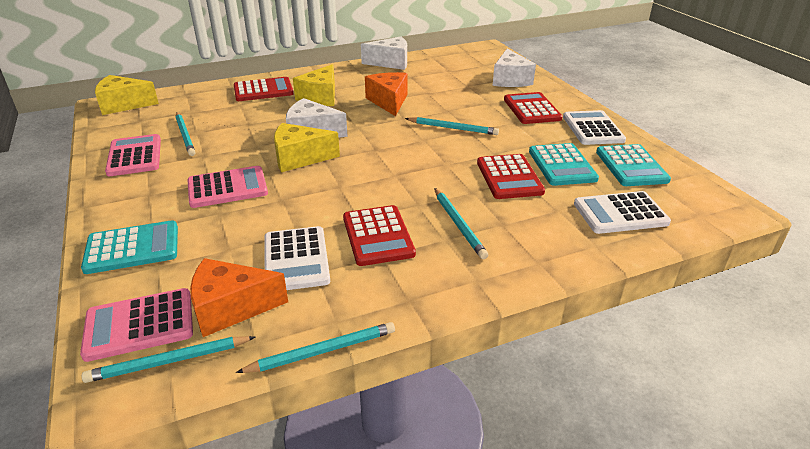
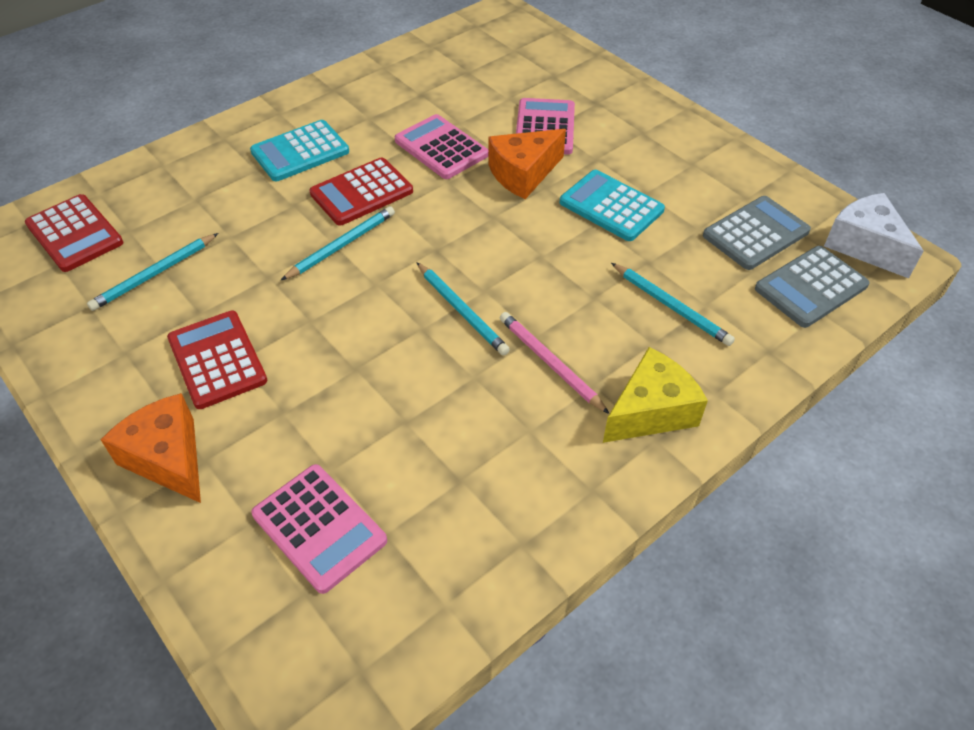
grey calculator: 0 -> 2
pink pencil: 0 -> 1
red calculator: 4 -> 3
turquoise calculator: 3 -> 2
turquoise pencil: 5 -> 4
white calculator: 3 -> 0
white cheese: 3 -> 1
yellow cheese: 3 -> 1

